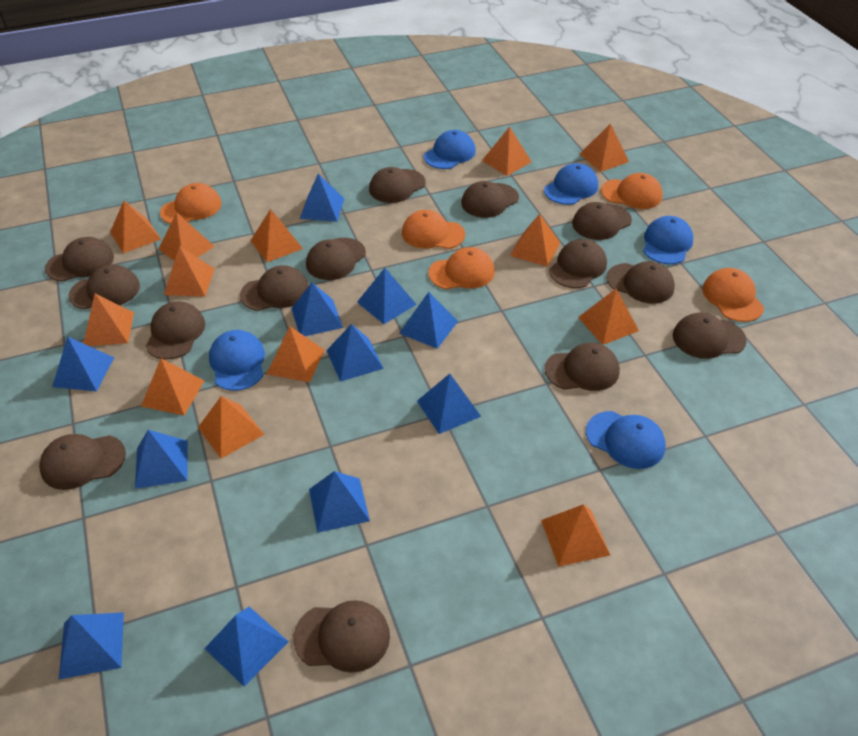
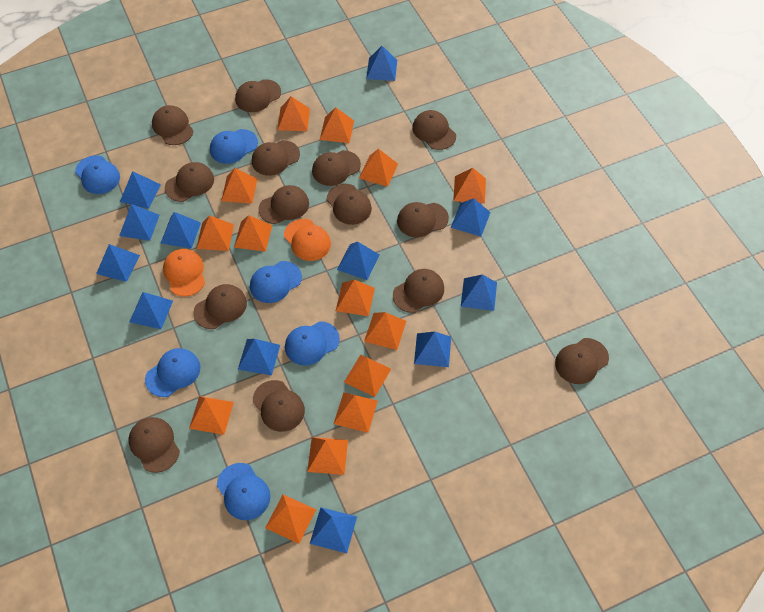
blue cap: 5 -> 6
blue pyramid: 11 -> 12
orange cap: 5 -> 2
orange pyramid: 13 -> 14

